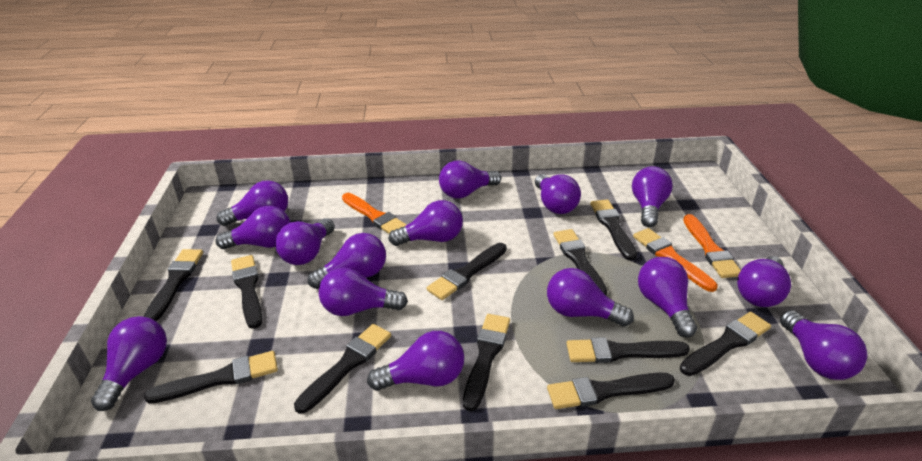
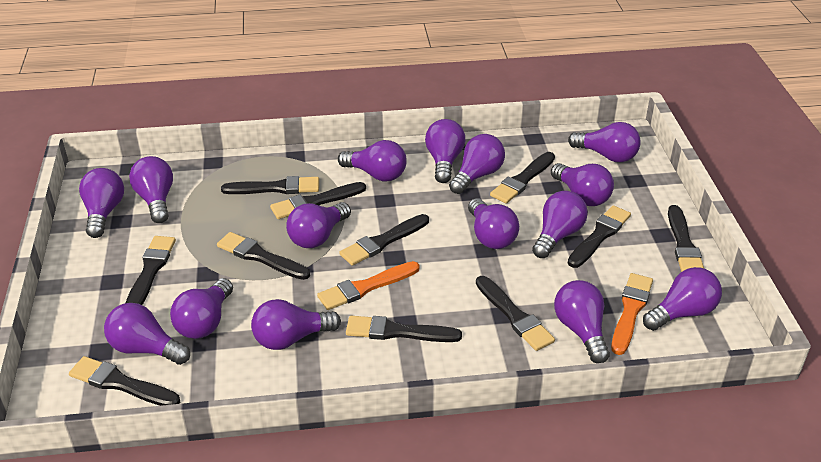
orange brush: 3 -> 2

